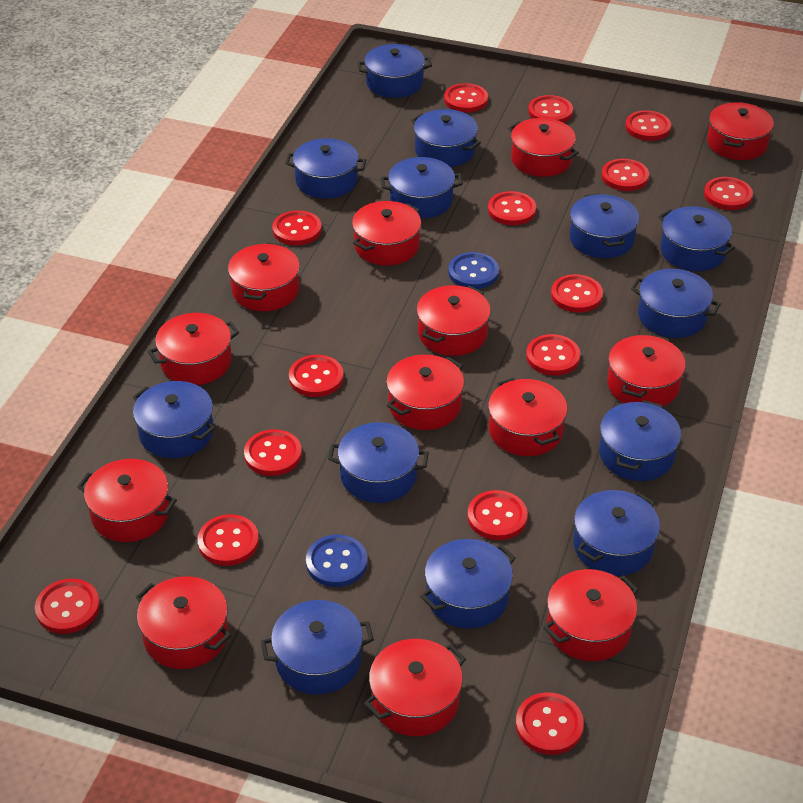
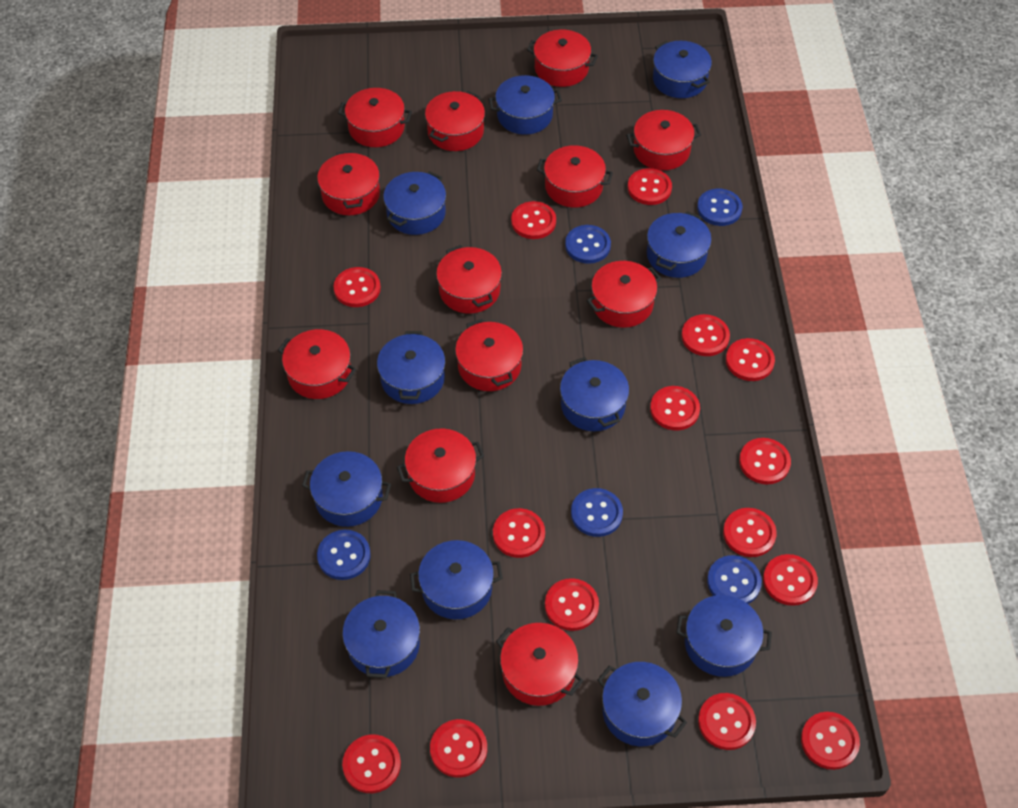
blue button: 2 -> 5
blue pot: 13 -> 11
red pot: 13 -> 12

